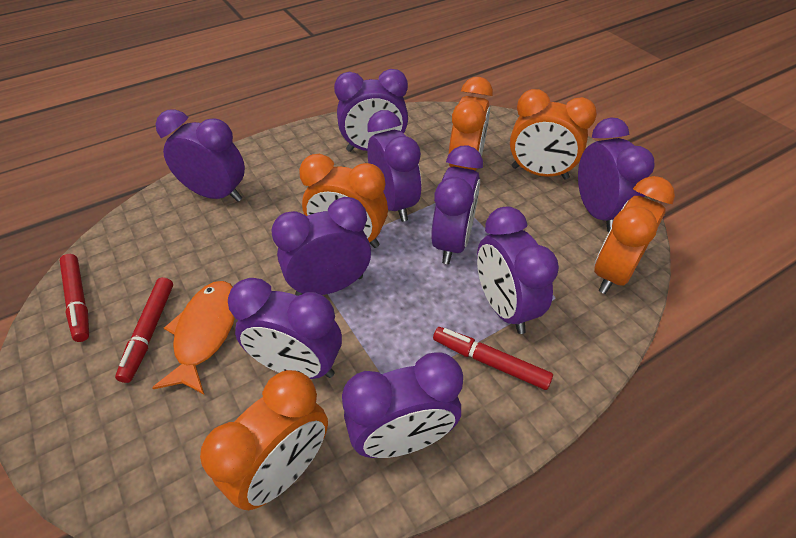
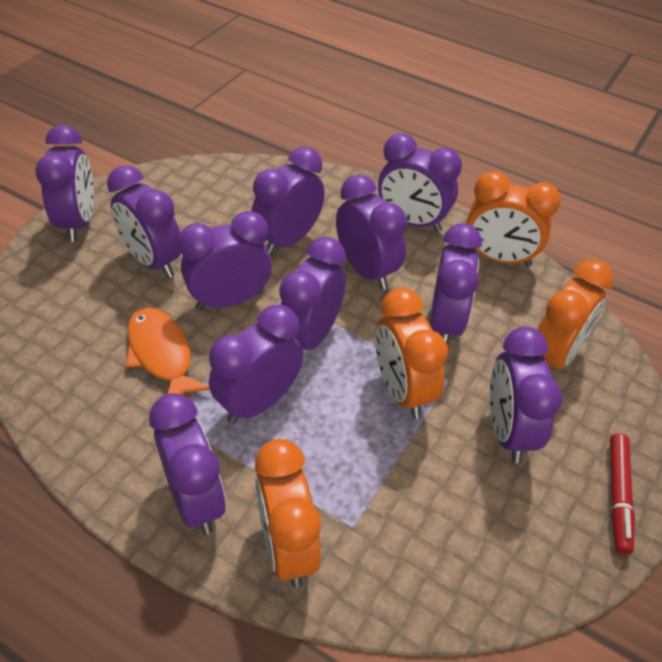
orange clock: 5 -> 4
purple clock: 9 -> 11
red marker: 3 -> 1

